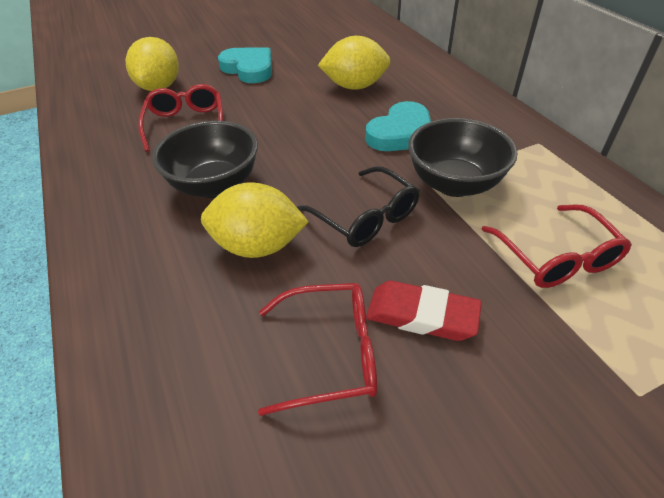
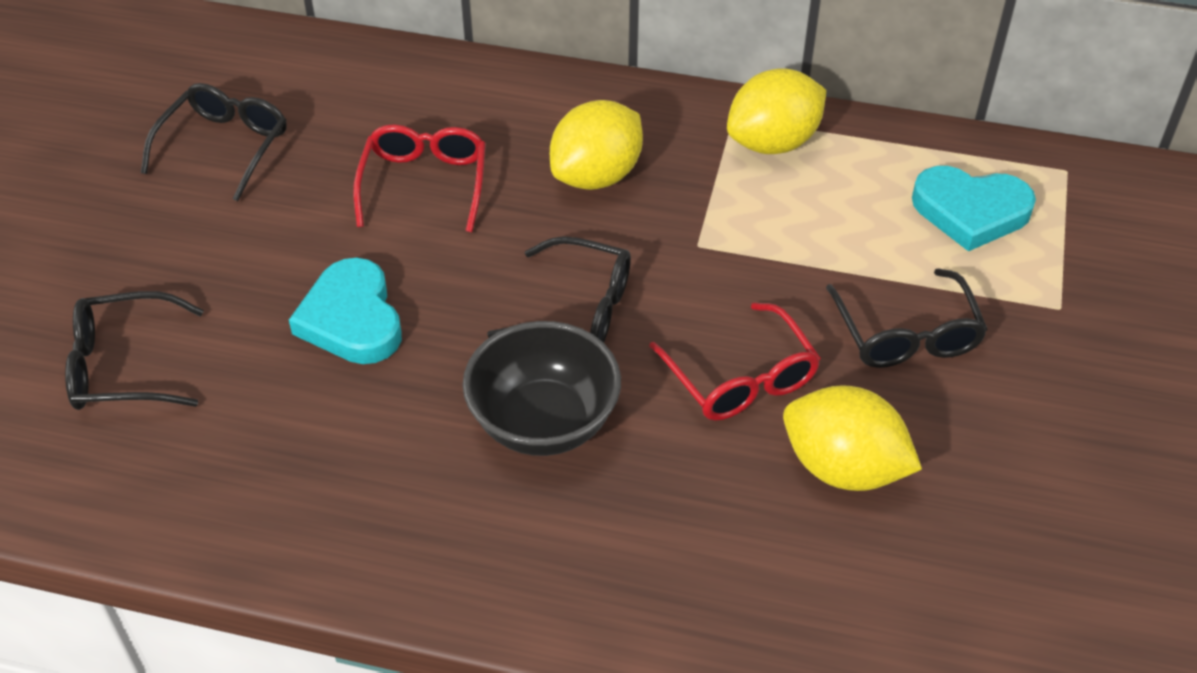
black bowl: 2 -> 1
black glasses: 1 -> 4
red eraser: 1 -> 0
red glasses: 3 -> 2

